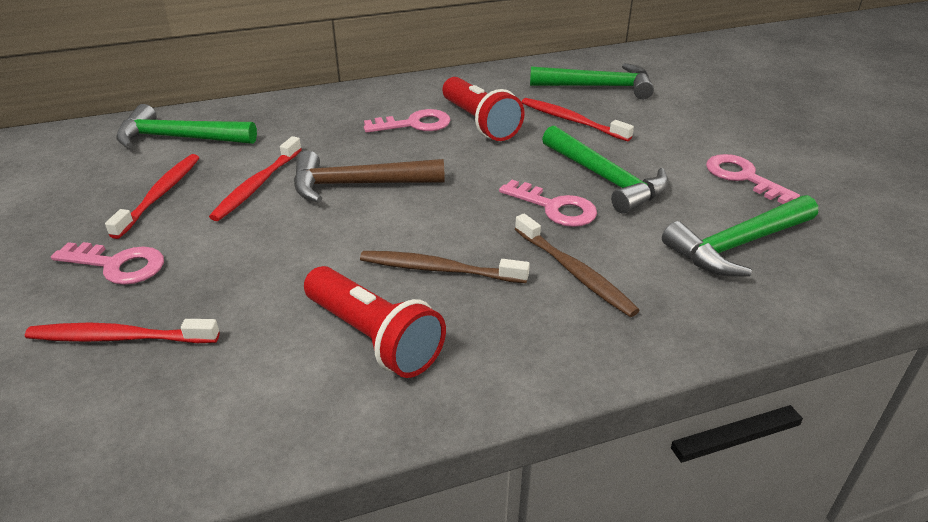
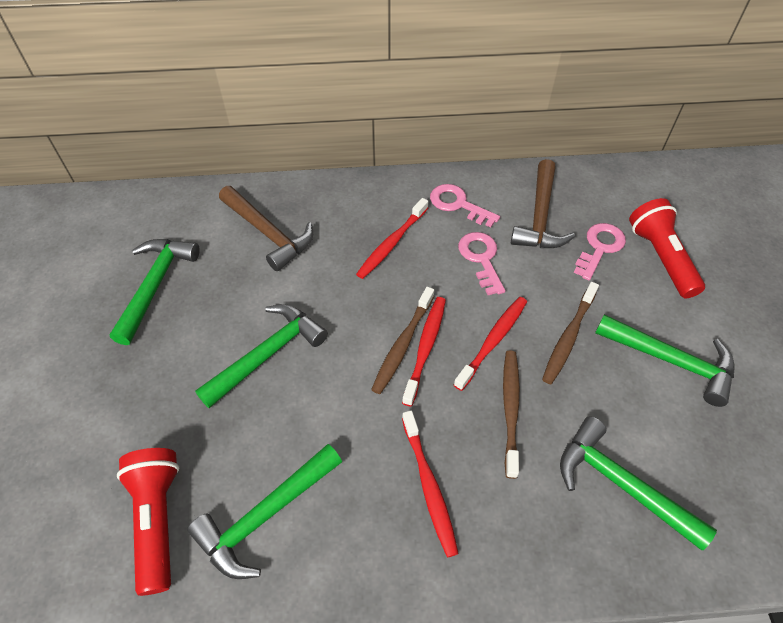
brown hammer: 1 -> 2
brown toothbrush: 2 -> 3
green hammer: 4 -> 5
pink key: 4 -> 3

